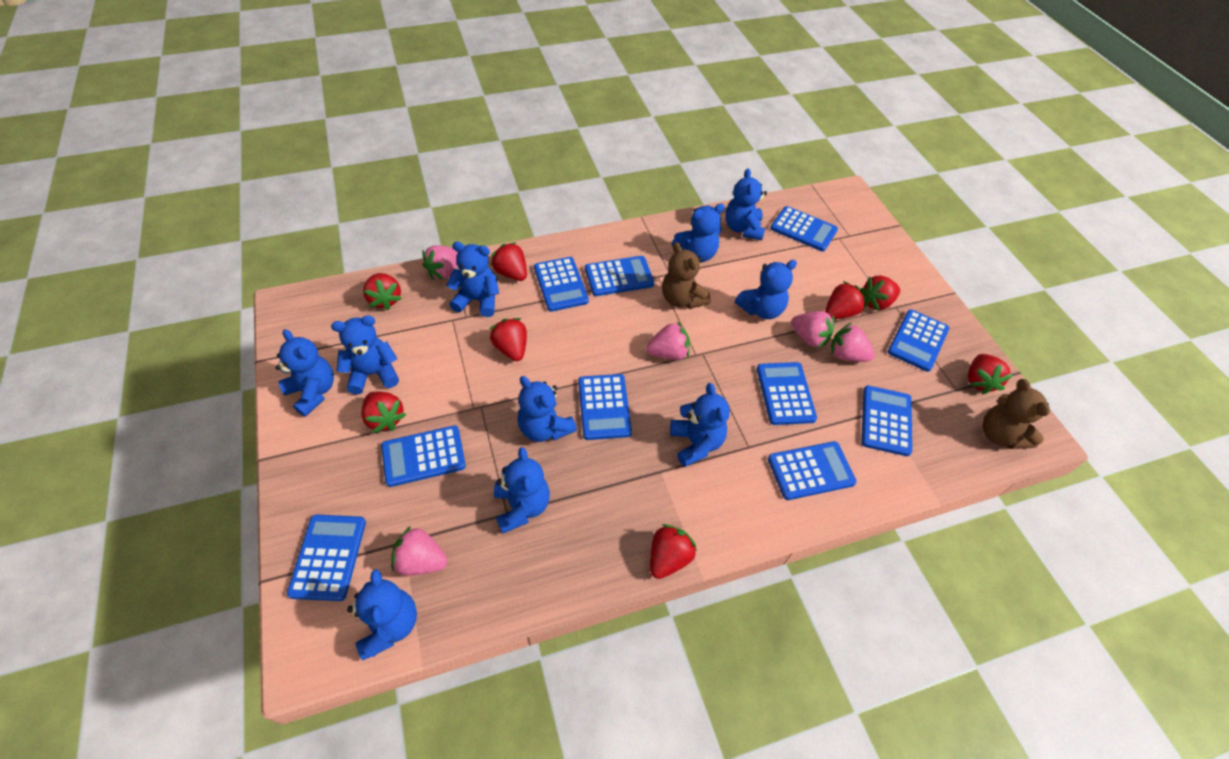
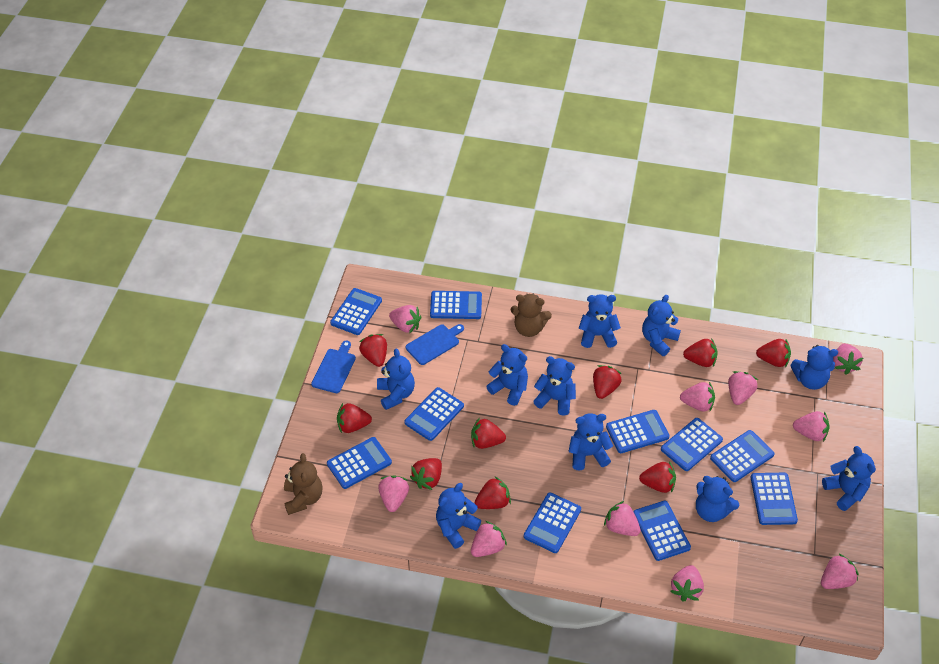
blue cutting board: 0 -> 2
pink strawberry: 5 -> 10
red strawberry: 8 -> 9

